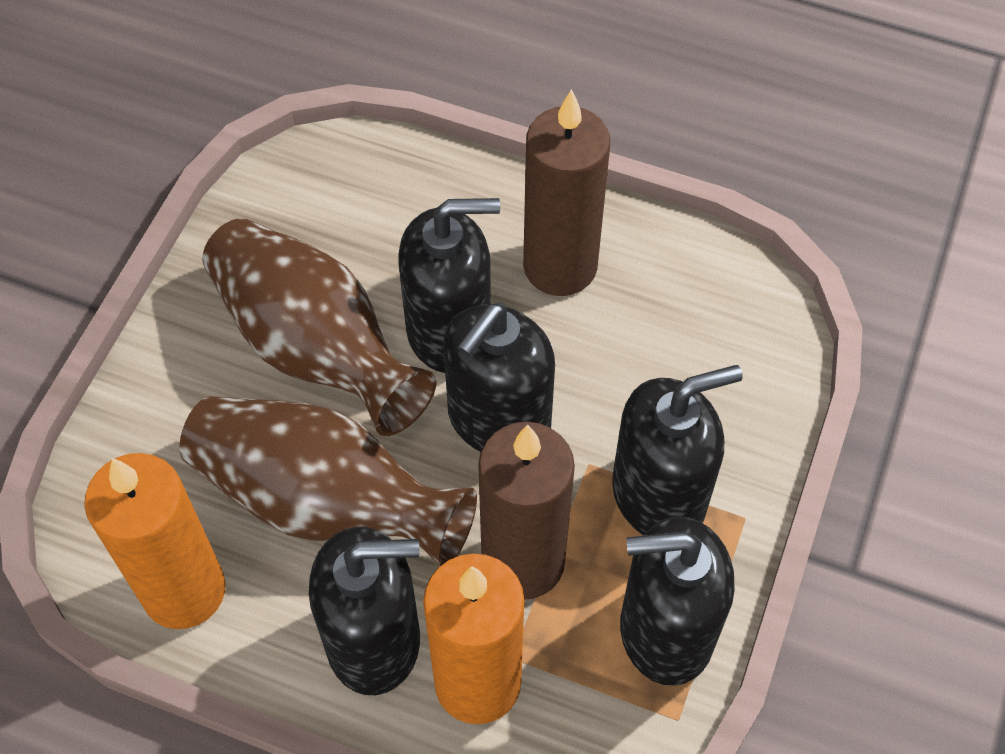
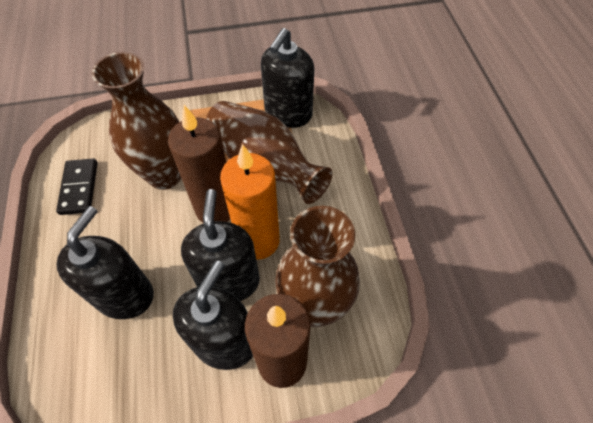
black domino: 0 -> 1
black soap dispenser: 5 -> 4
brown vase: 2 -> 3
orange candle: 2 -> 1

